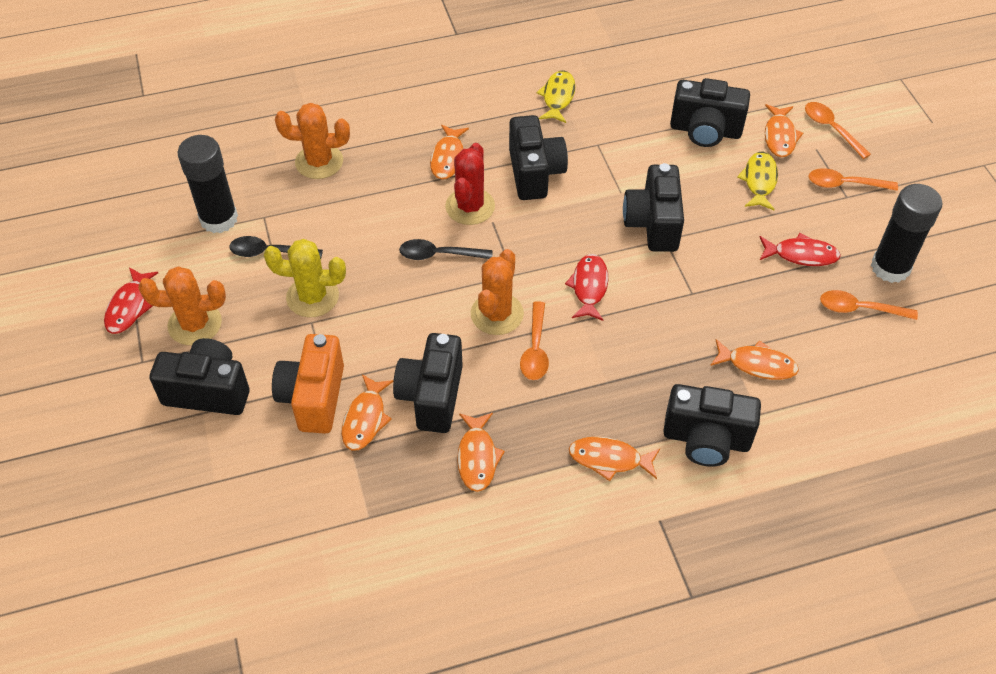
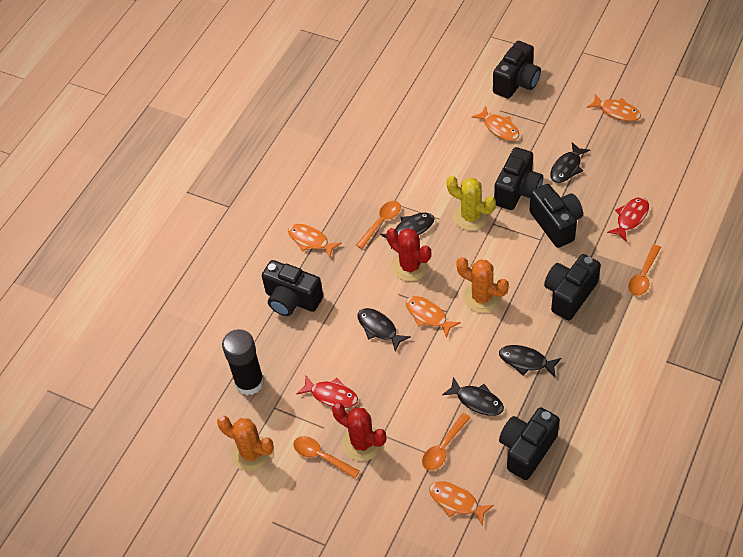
black fish: 0 -> 5
black glue stick: 2 -> 1
black spoon: 2 -> 0
orange cactus: 3 -> 2
orange camera: 1 -> 0
orange fish: 6 -> 5
red cactus: 1 -> 2
red fish: 3 -> 2
yellow fish: 2 -> 0

